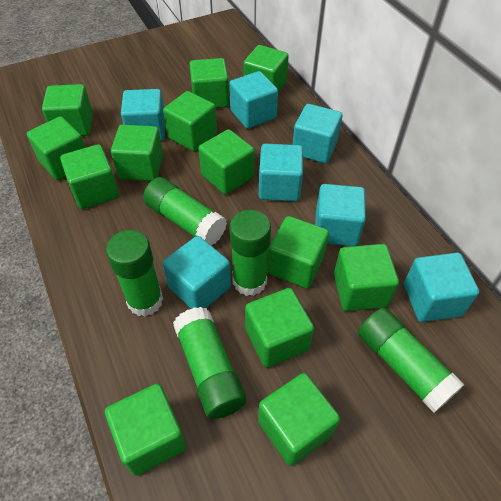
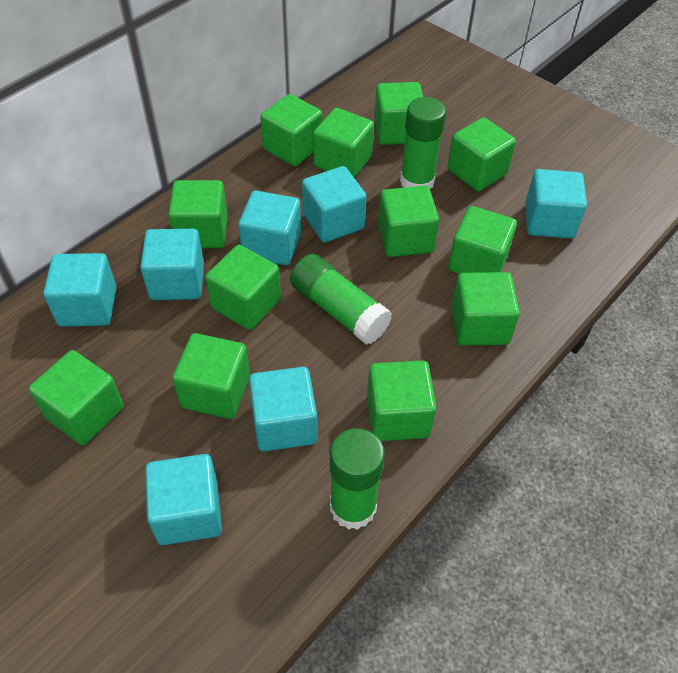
green cube: 13 -> 12
green glue stick: 5 -> 3

